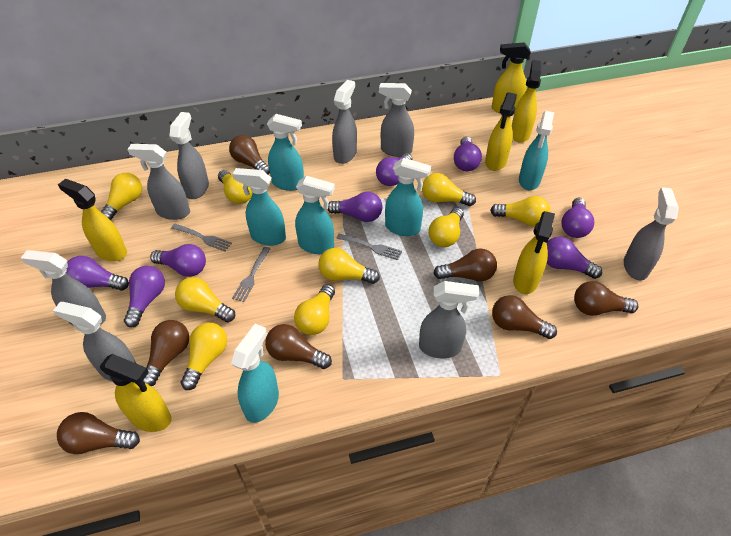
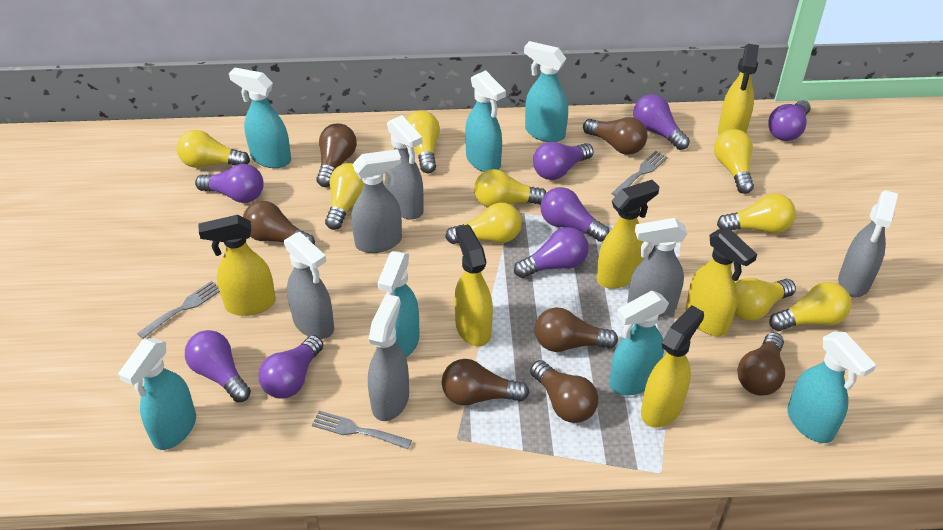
grey spray bottle: 8 -> 6
turquoise spray bottle: 6 -> 7

